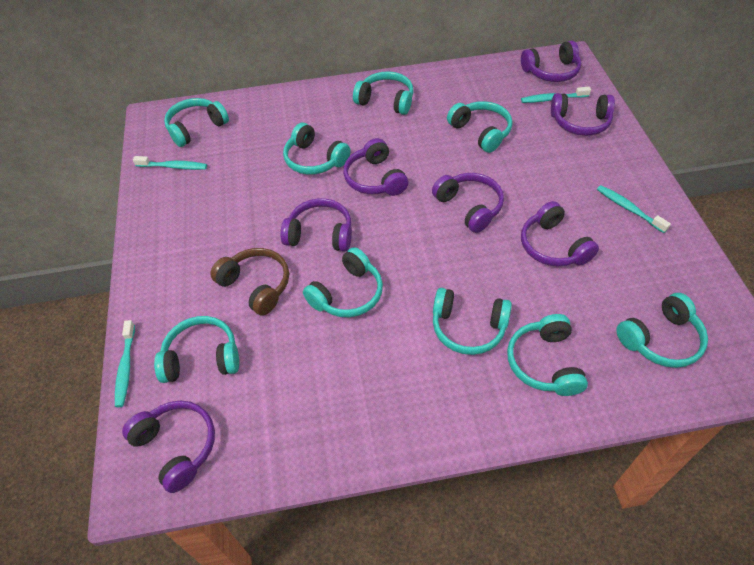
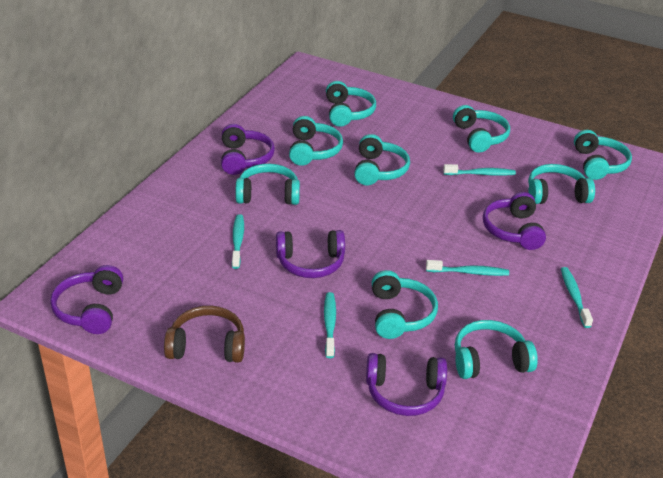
purple headphones: 7 -> 5
turquoise toothbrush: 4 -> 5

